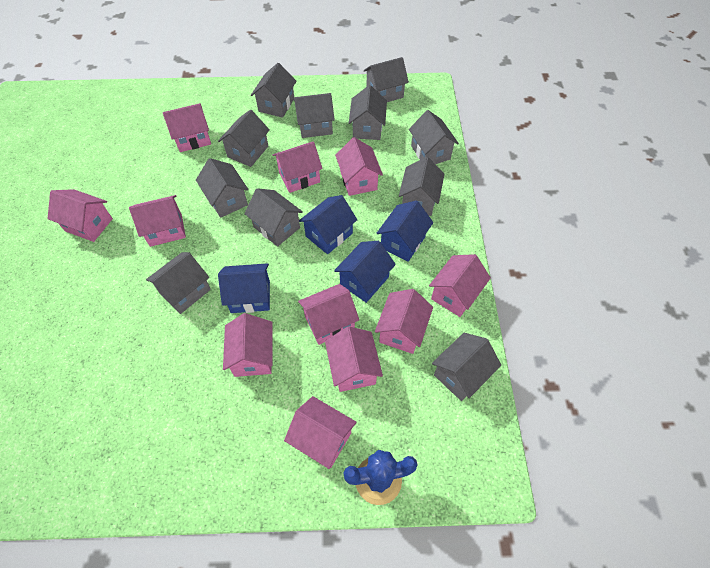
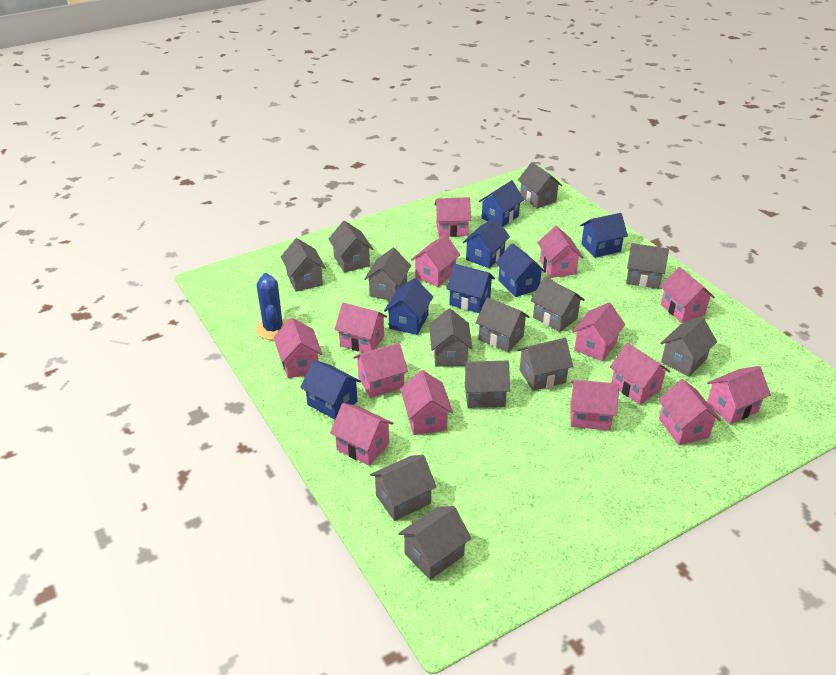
blue house: 4 -> 7
grey house: 11 -> 13
pink house: 11 -> 14

